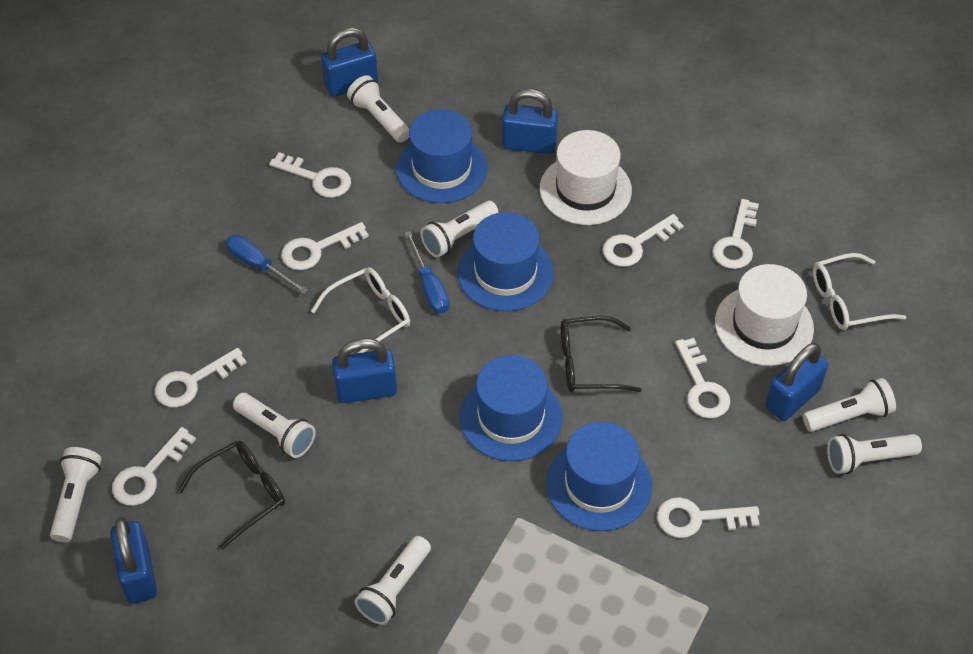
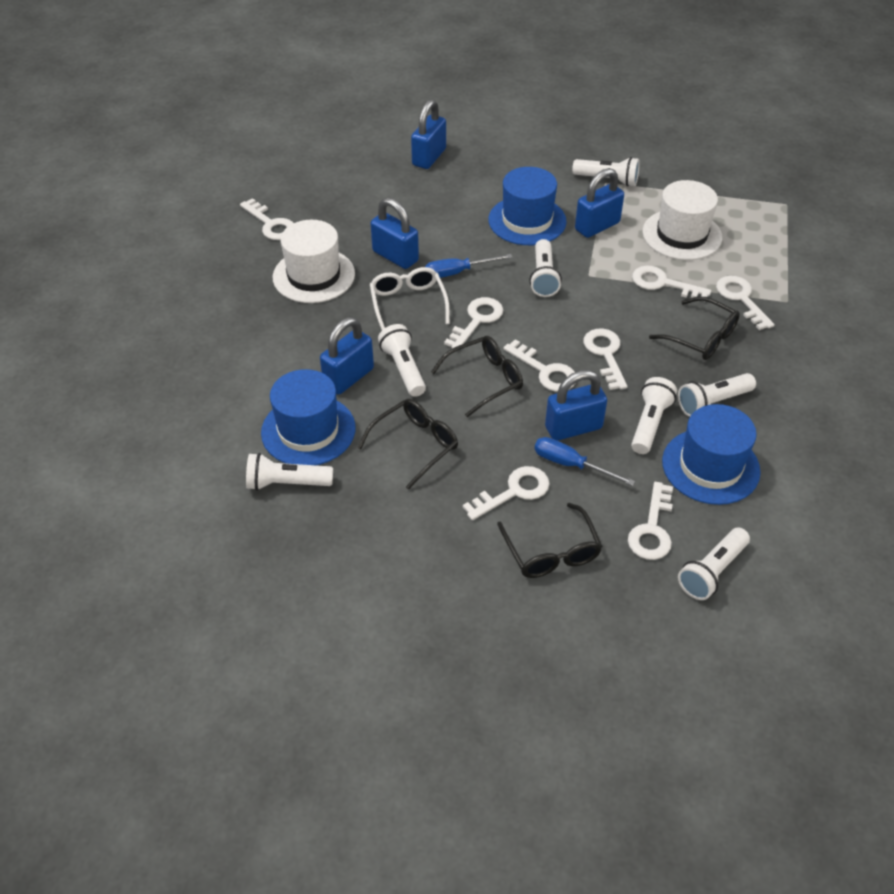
black glasses: 2 -> 4
blue hat: 4 -> 3
white glasses: 2 -> 1

